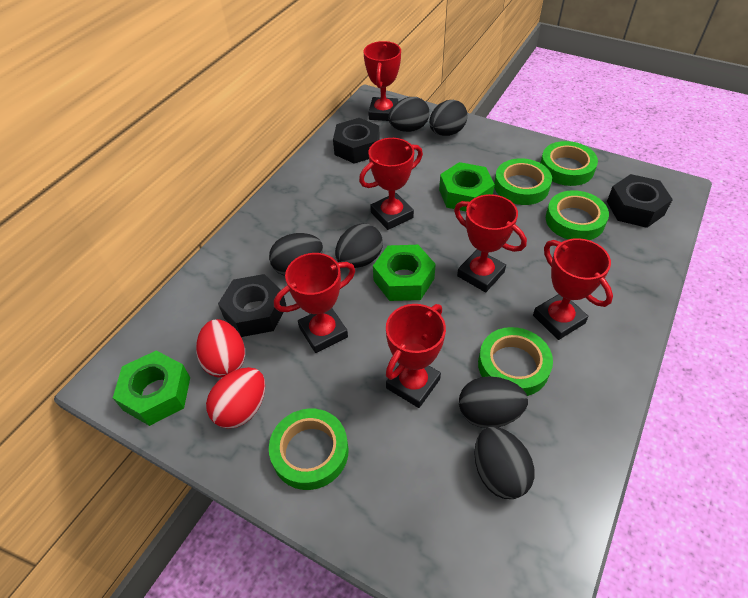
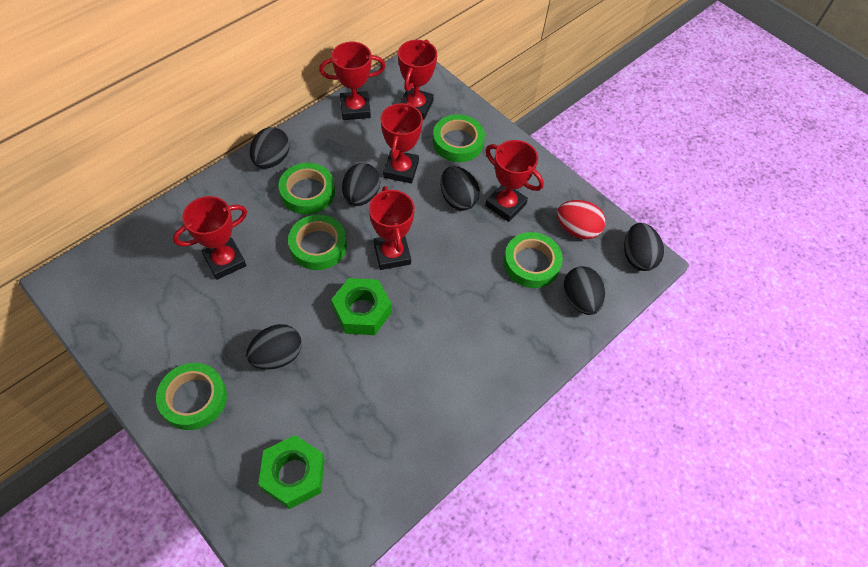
black nut: 3 -> 0
green nut: 3 -> 2
red egg: 2 -> 1

